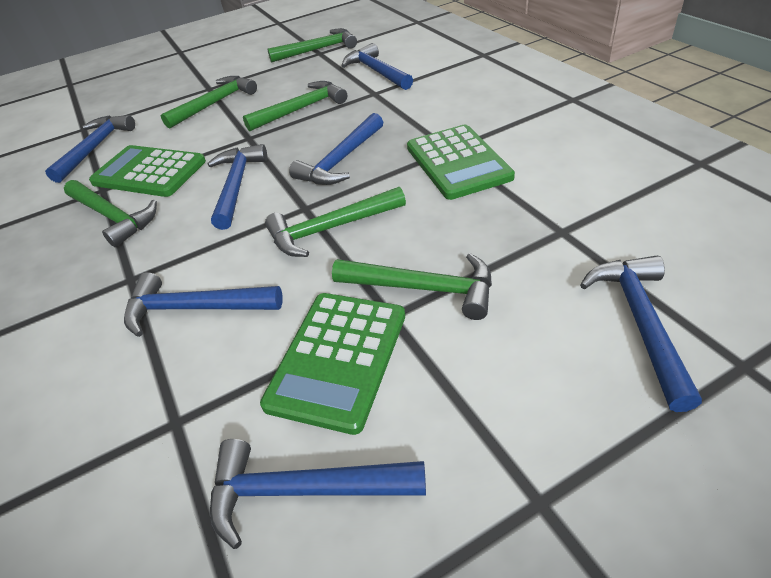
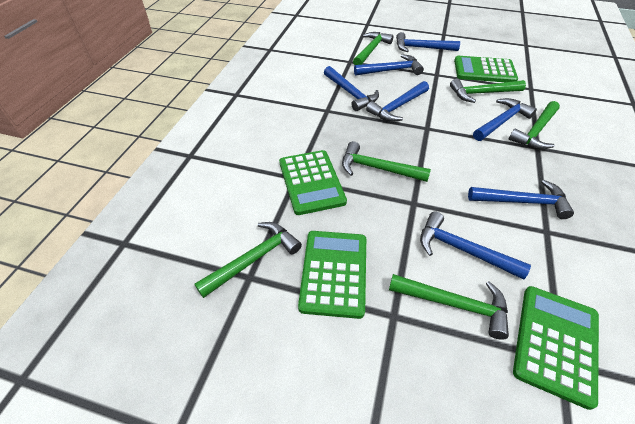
green calculator: 3 -> 4

